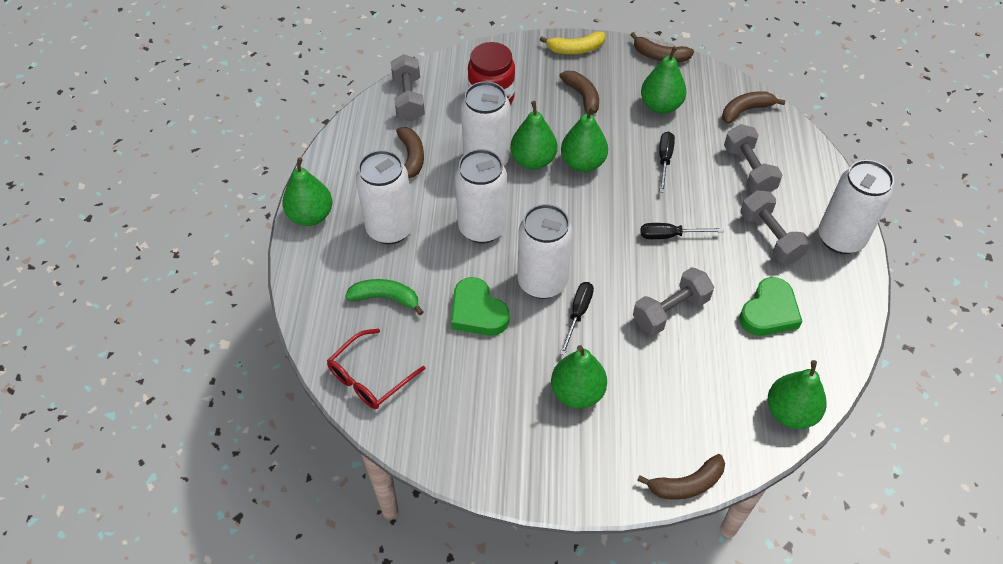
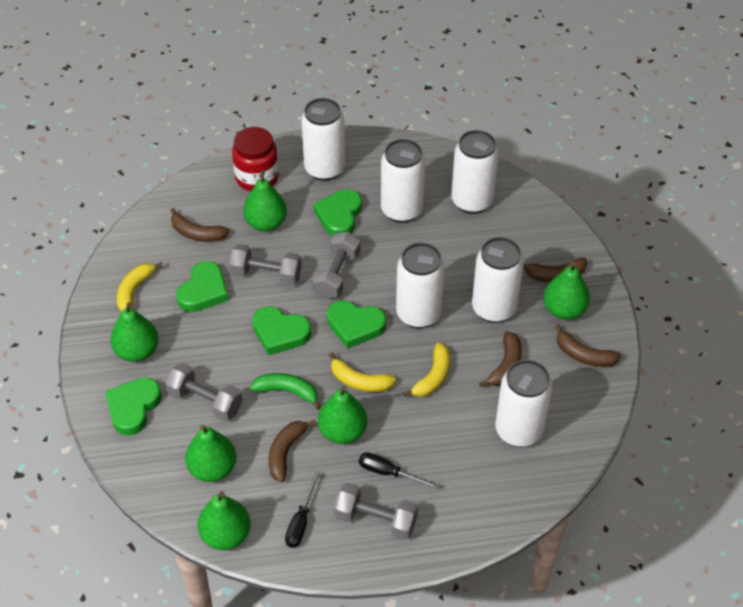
black screwdriver: 3 -> 2
green heart: 2 -> 5
red glasses: 1 -> 0
white can: 5 -> 6
yellow banana: 1 -> 3

